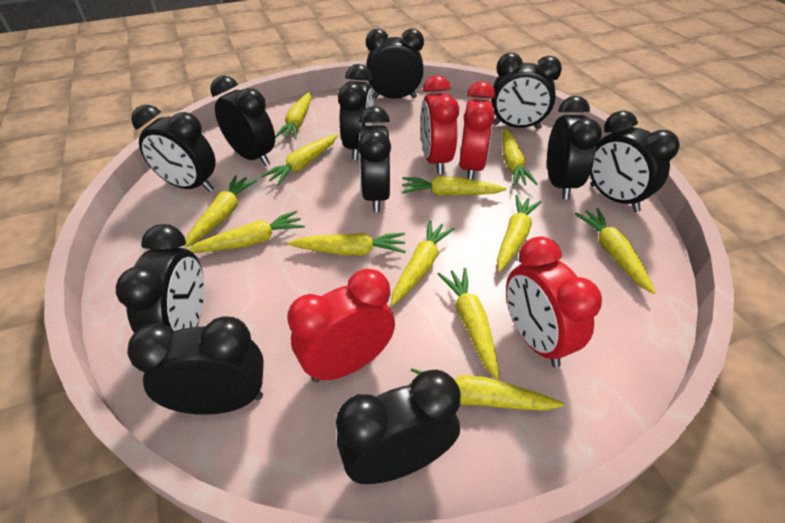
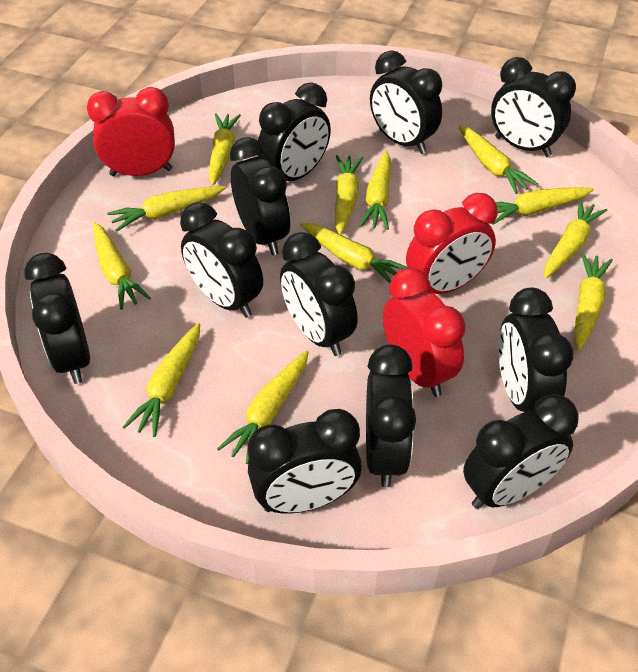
red clock: 4 -> 3

